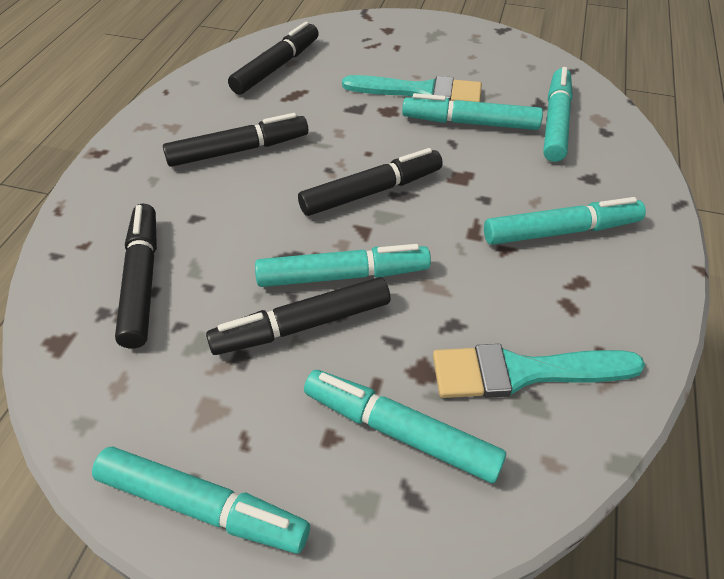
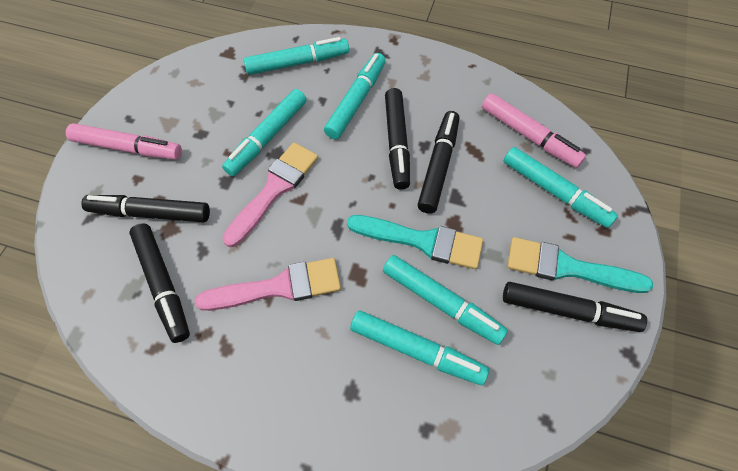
pink brush: 0 -> 2
pink marker: 0 -> 2

